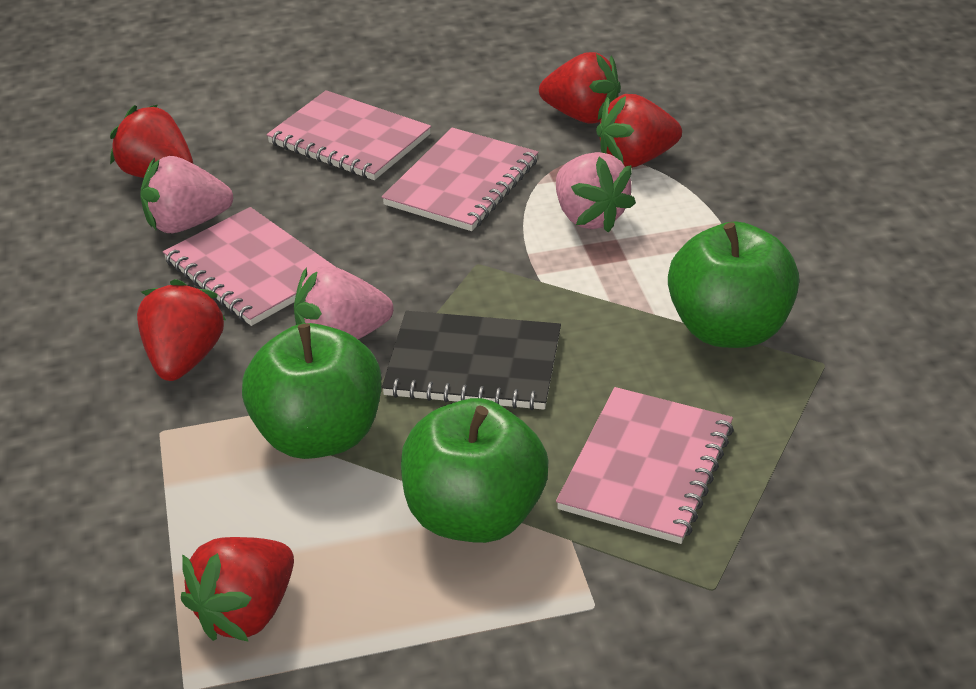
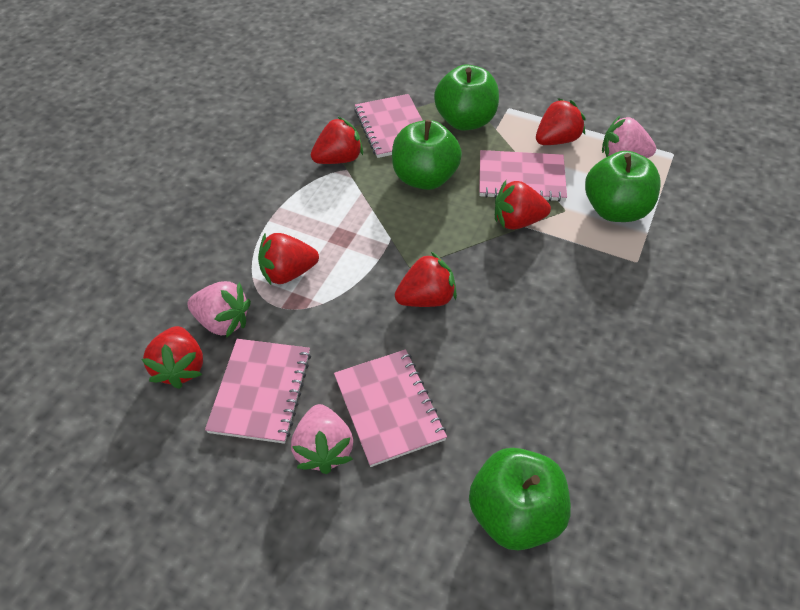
black notebook: 1 -> 0
green apple: 3 -> 4
red strawberry: 5 -> 6

